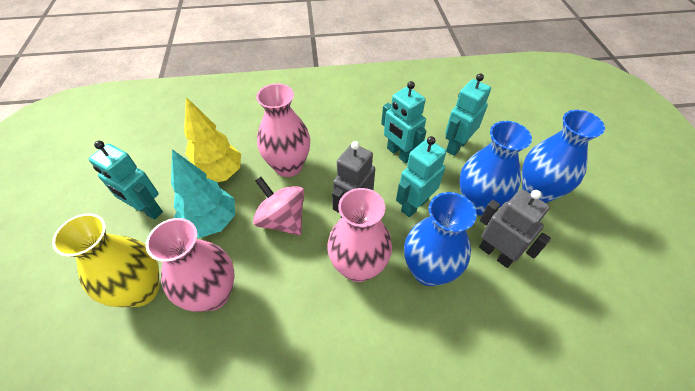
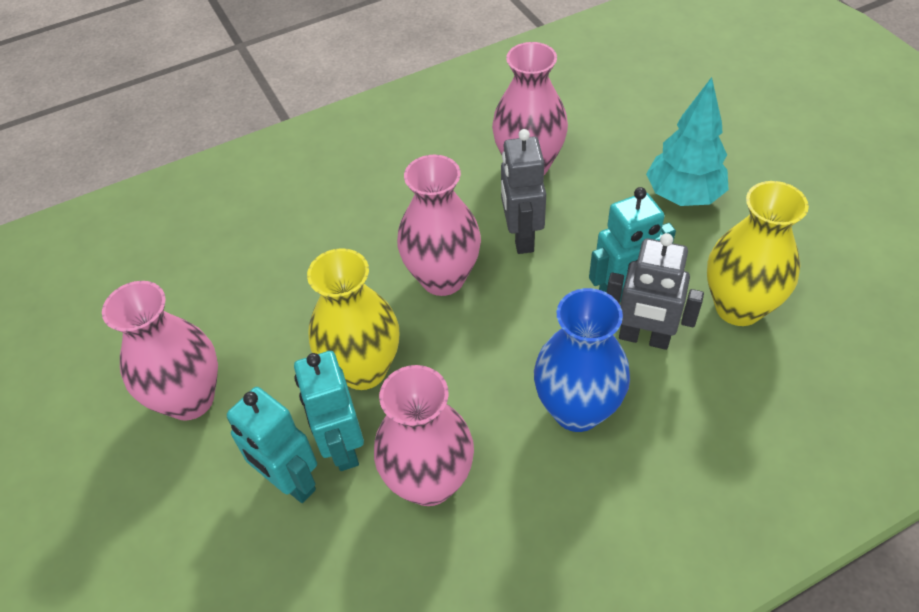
blue vase: 3 -> 1
pink spinning top: 1 -> 0
pink vase: 3 -> 4
turquoise robot: 4 -> 3
yellow tree: 1 -> 0
yellow vase: 1 -> 2

